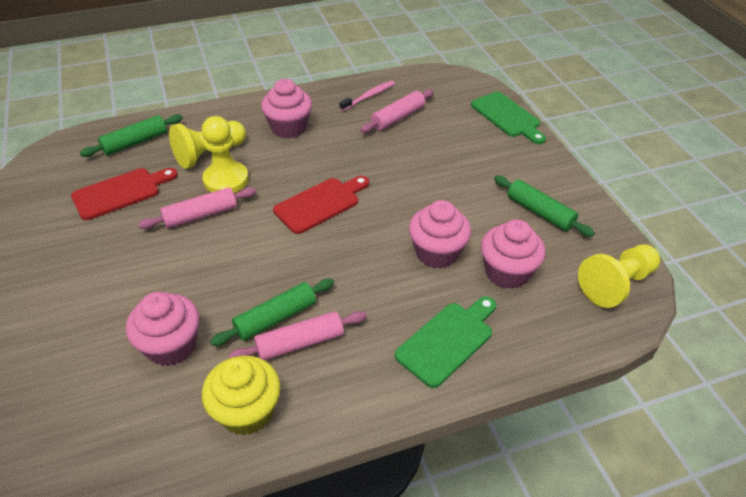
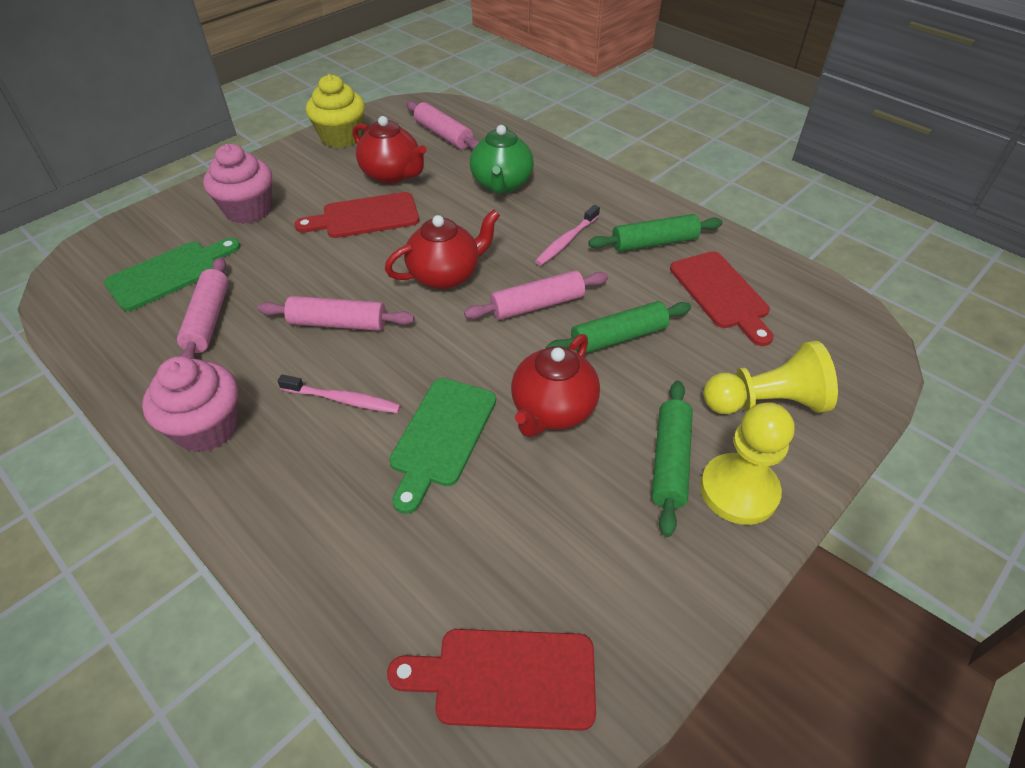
green teapot: 0 -> 1
pink cupcake: 4 -> 2
pink rolling pin: 3 -> 4
pink toothbrush: 1 -> 2
red cutting board: 2 -> 3
red teapot: 0 -> 3
yellow pawn: 3 -> 2

